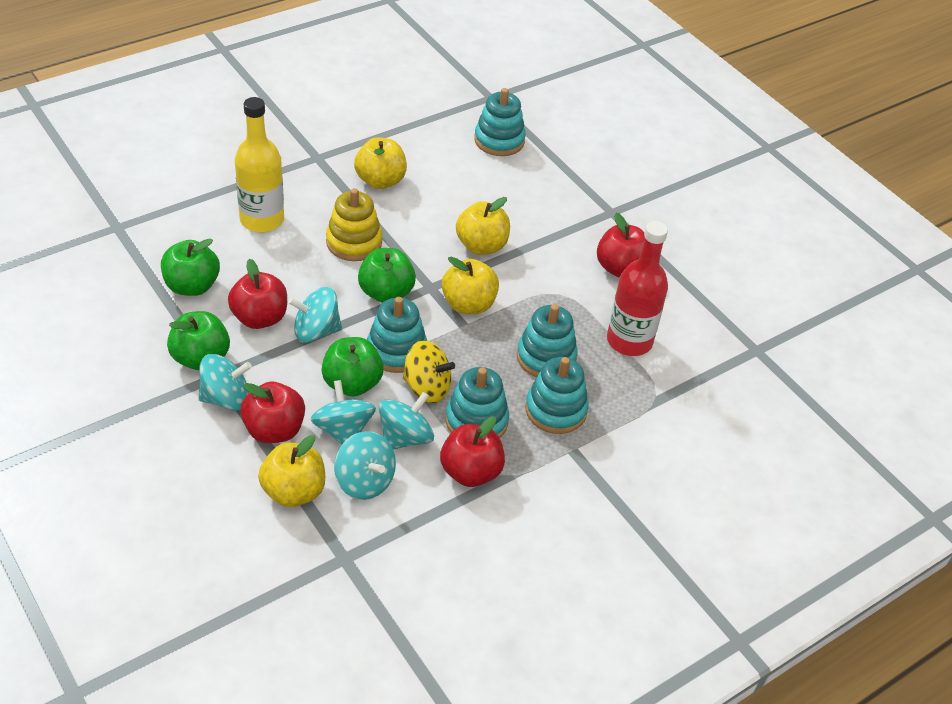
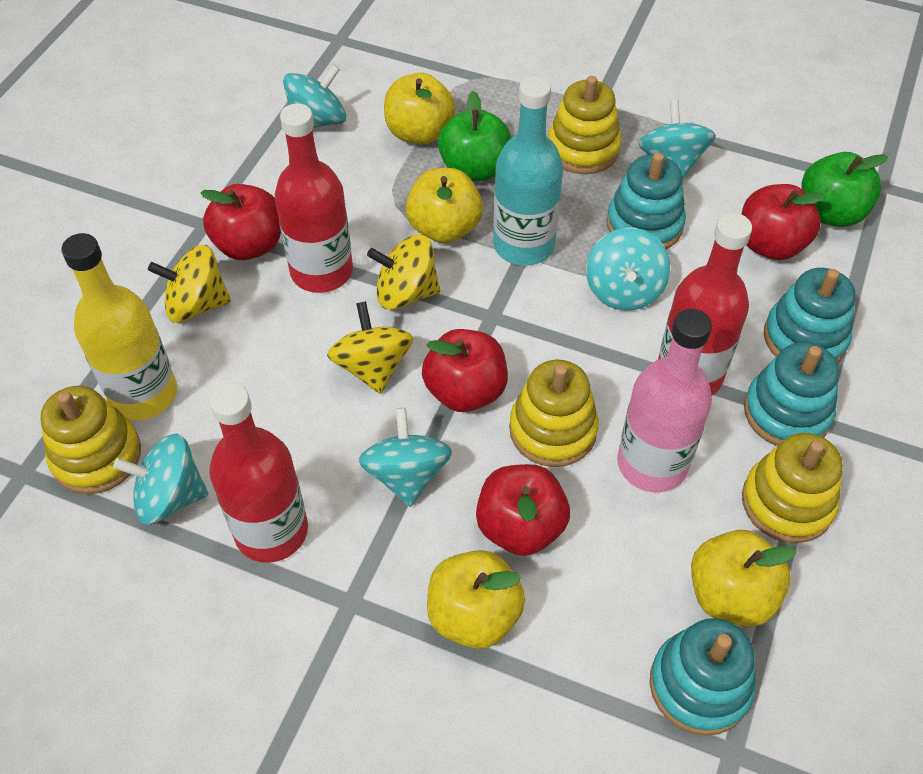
green apple: 4 -> 2
pink bottle: 0 -> 1
red bottle: 1 -> 3
turquoise bottle: 0 -> 1
turquoise stacking toy: 5 -> 4
yellow spinning top: 1 -> 3
yellow stacking toy: 1 -> 4

